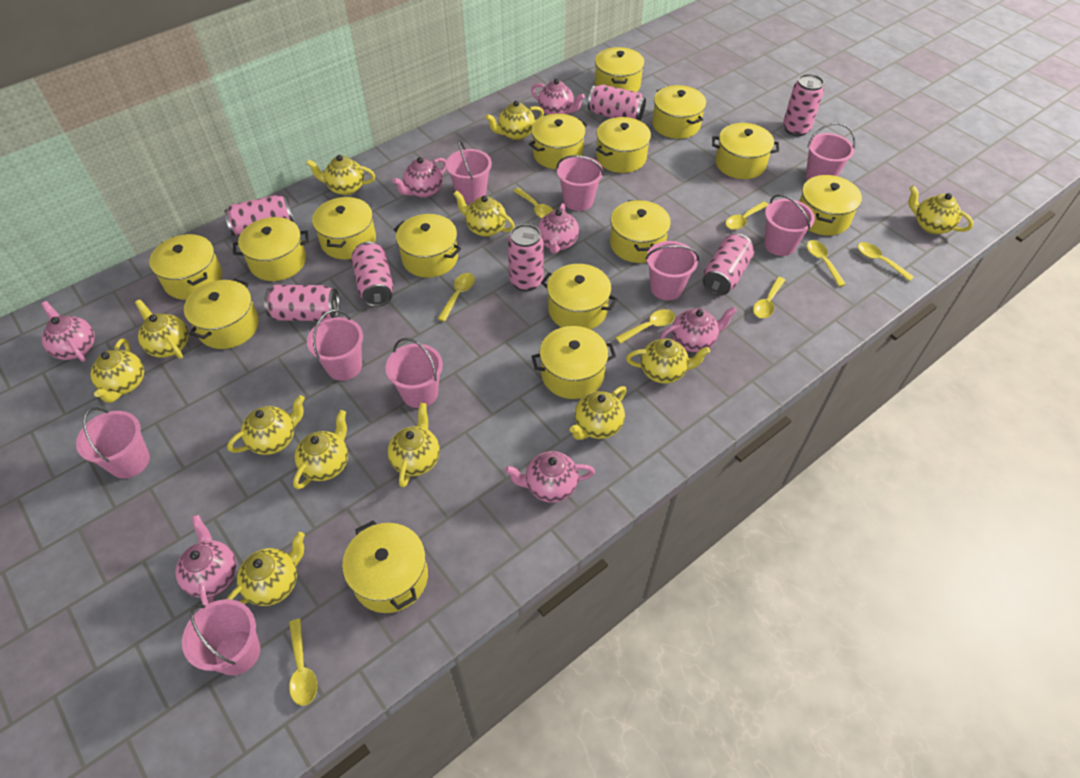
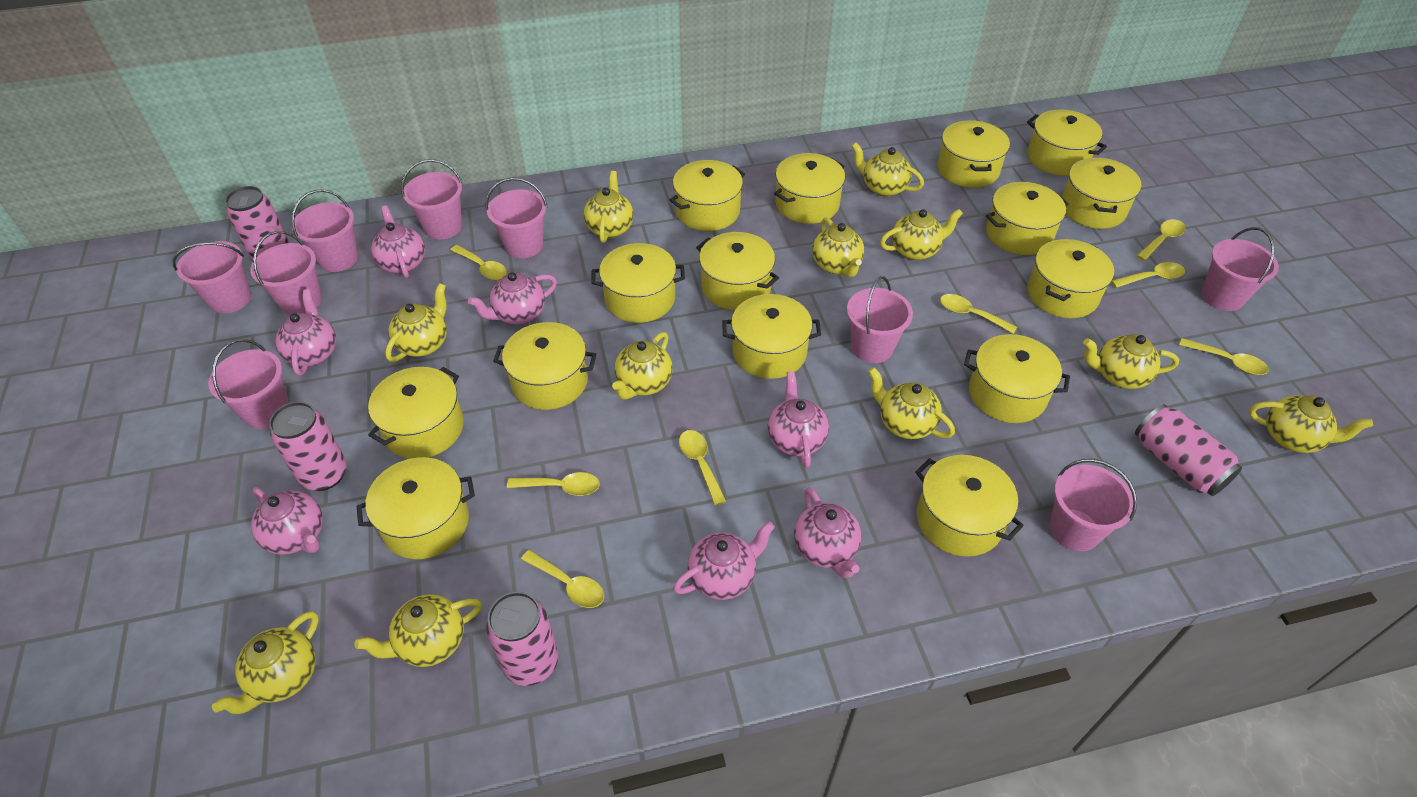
pink can: 7 -> 4
yellow teapot: 12 -> 11

